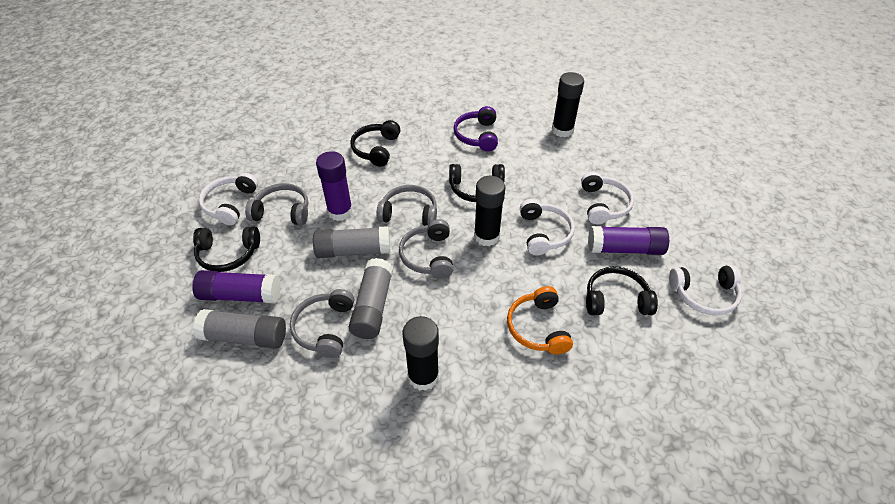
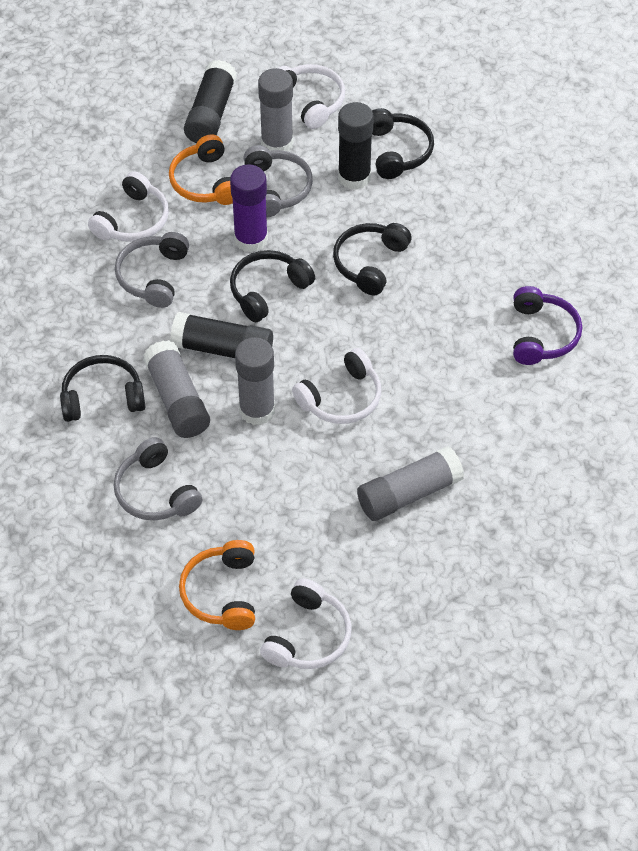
grey glue stick: 3 -> 4
grey headphones: 4 -> 3
orange headphones: 1 -> 2
purple glue stick: 3 -> 1

